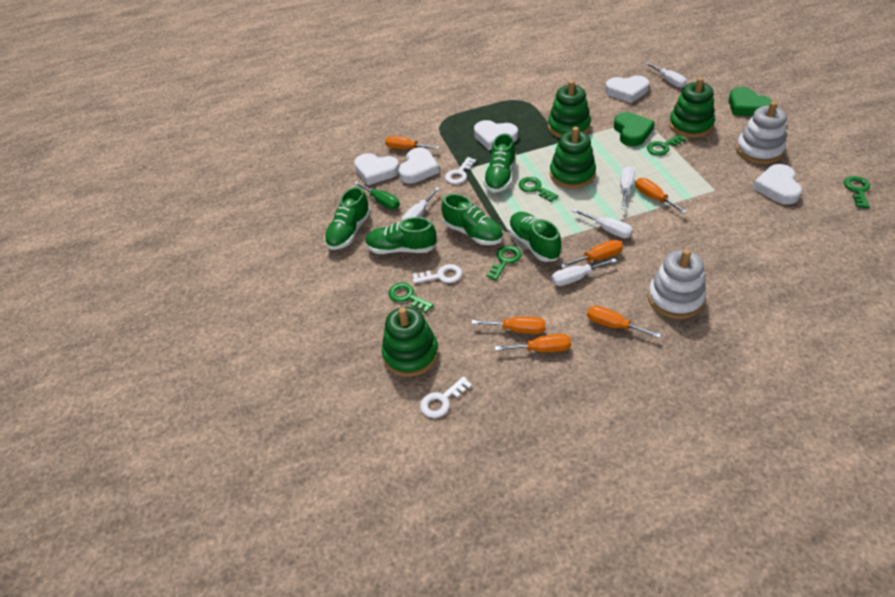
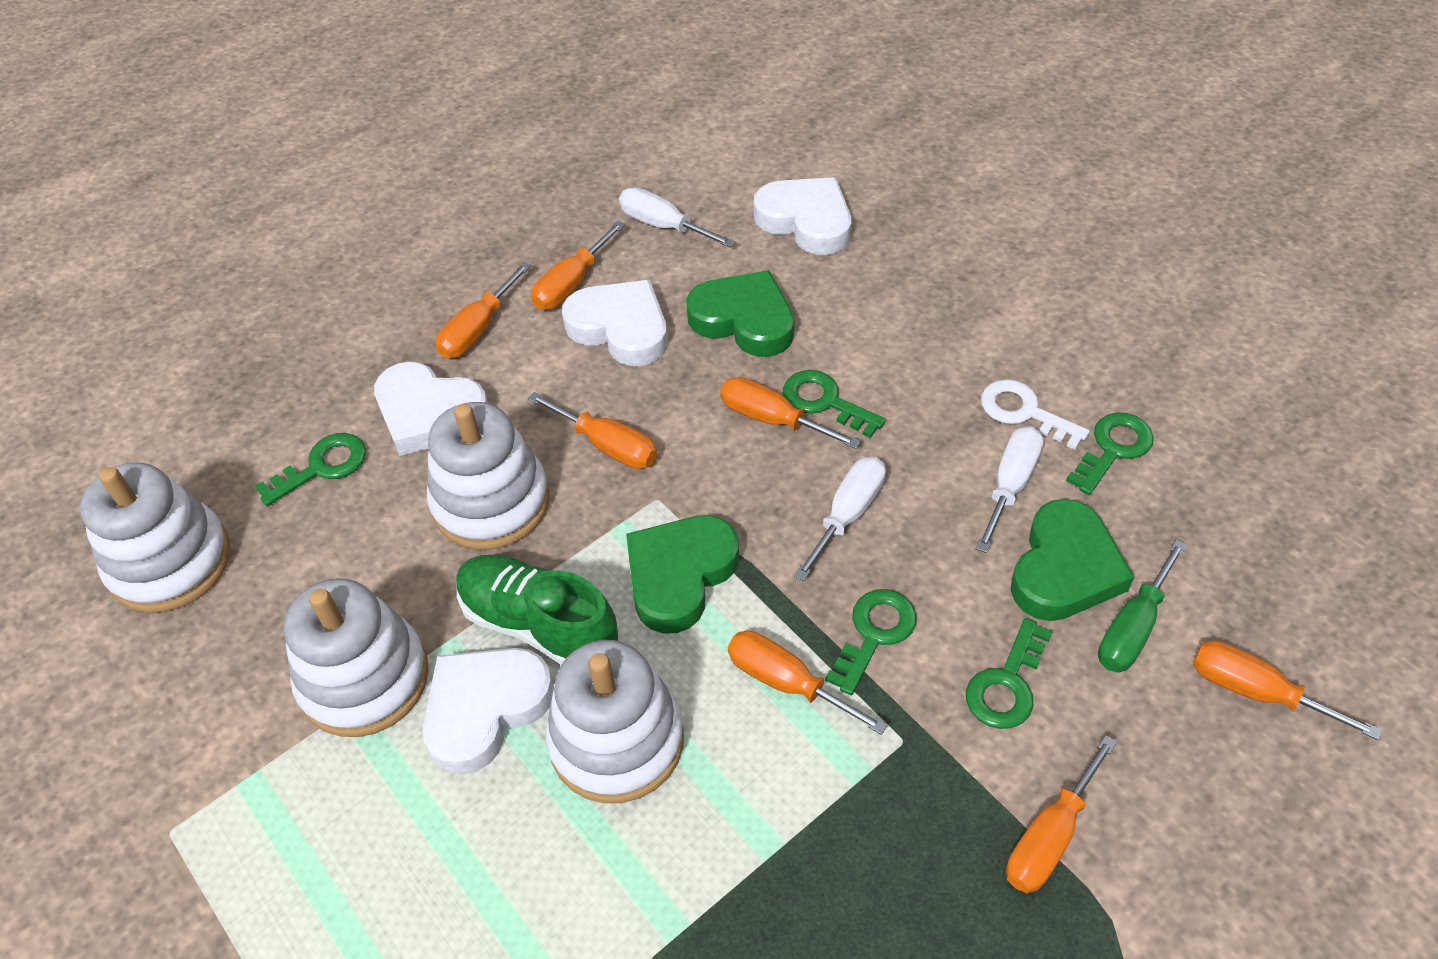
green heart: 2 -> 3
green shoe: 5 -> 1
green stacking toy: 4 -> 0
orange screwdriver: 6 -> 7
white heart: 5 -> 4
white key: 3 -> 1
white screwdriver: 5 -> 3
white stacking toy: 2 -> 4

